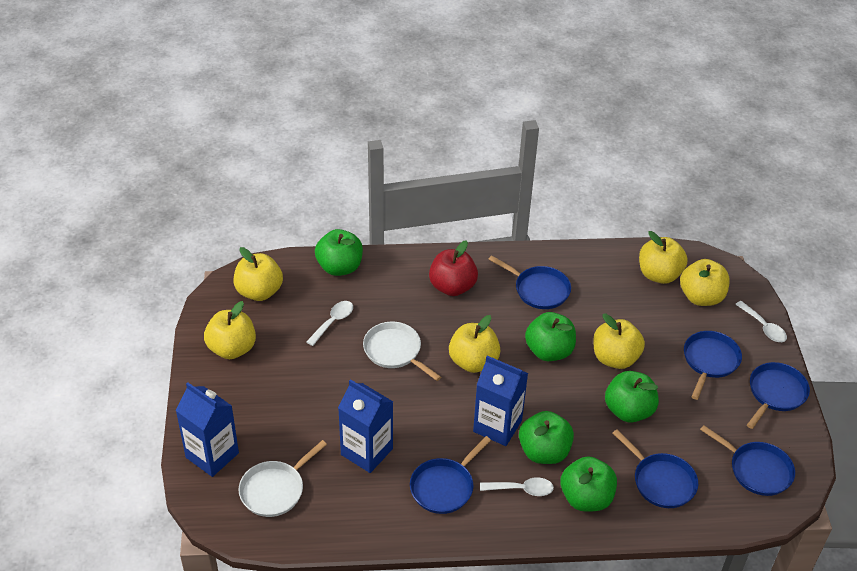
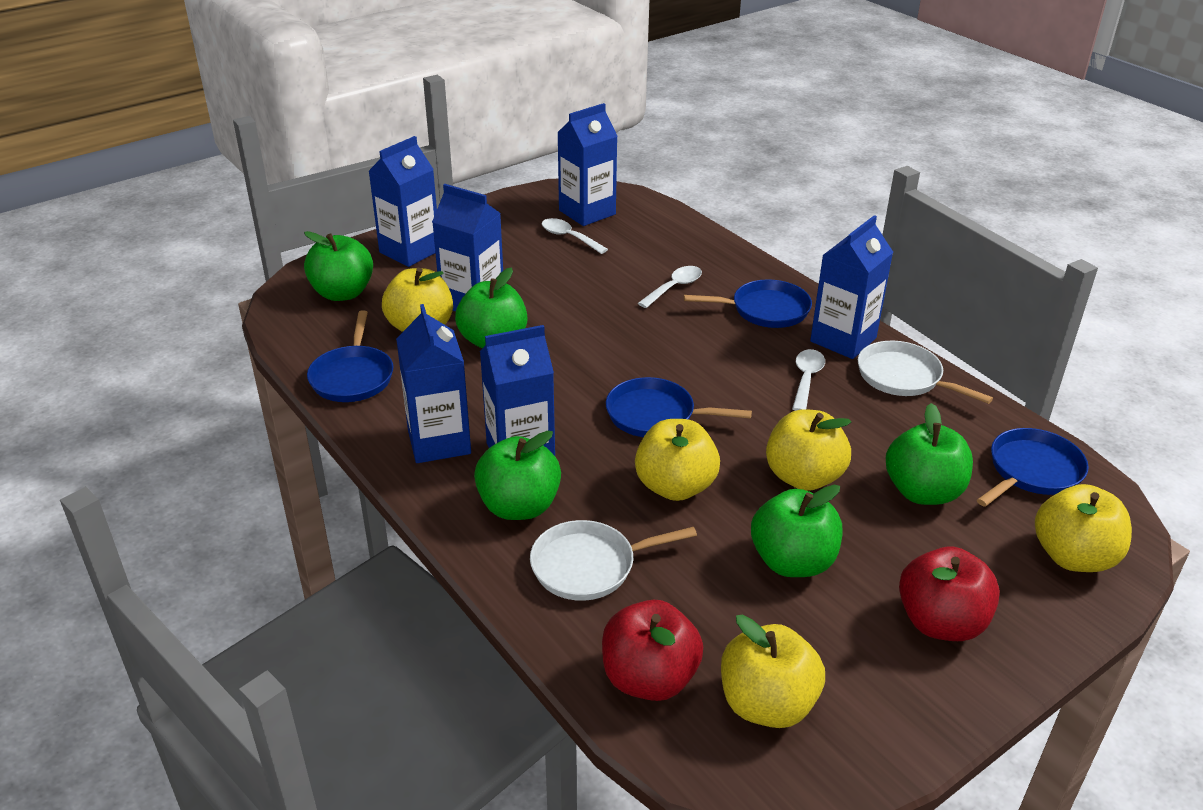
blue carton: 3 -> 6
blue pan: 6 -> 4
red apple: 1 -> 2
yellow apple: 6 -> 5

